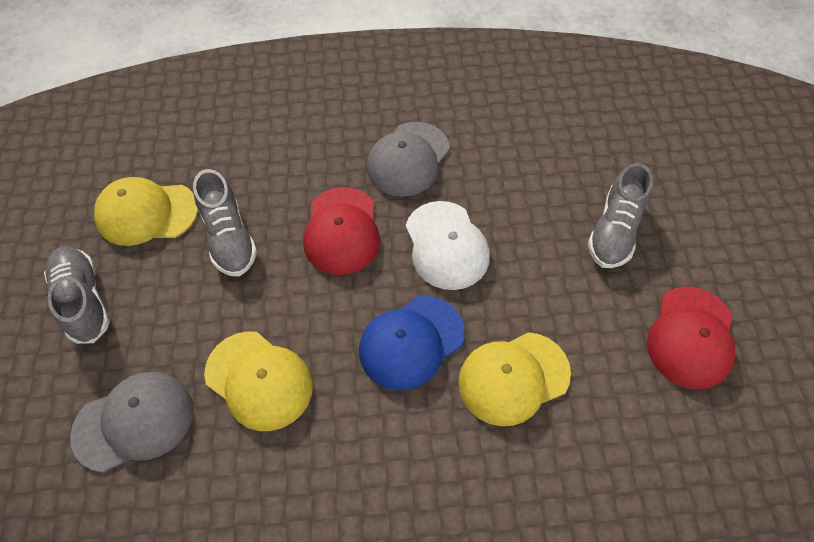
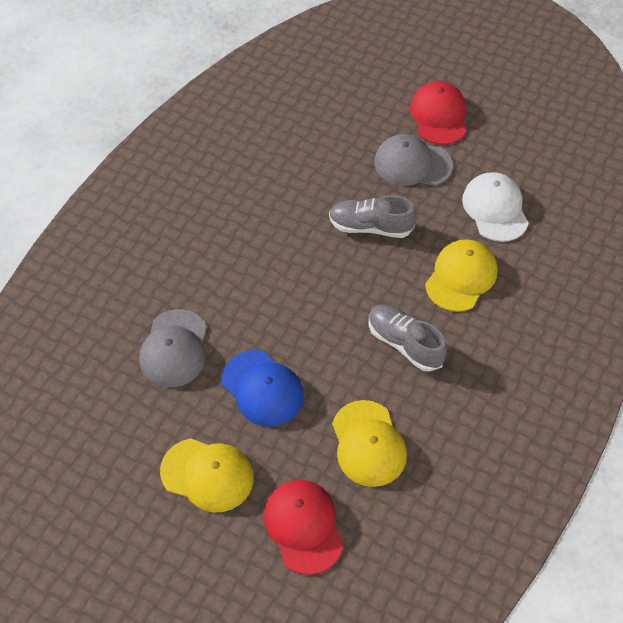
grey shoe: 3 -> 2

